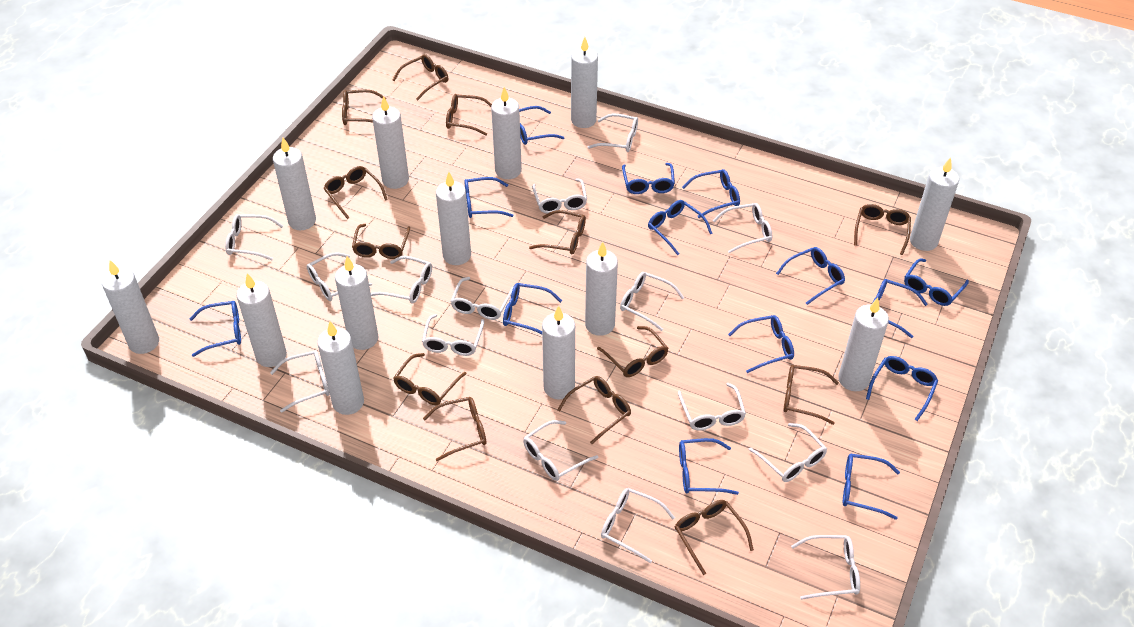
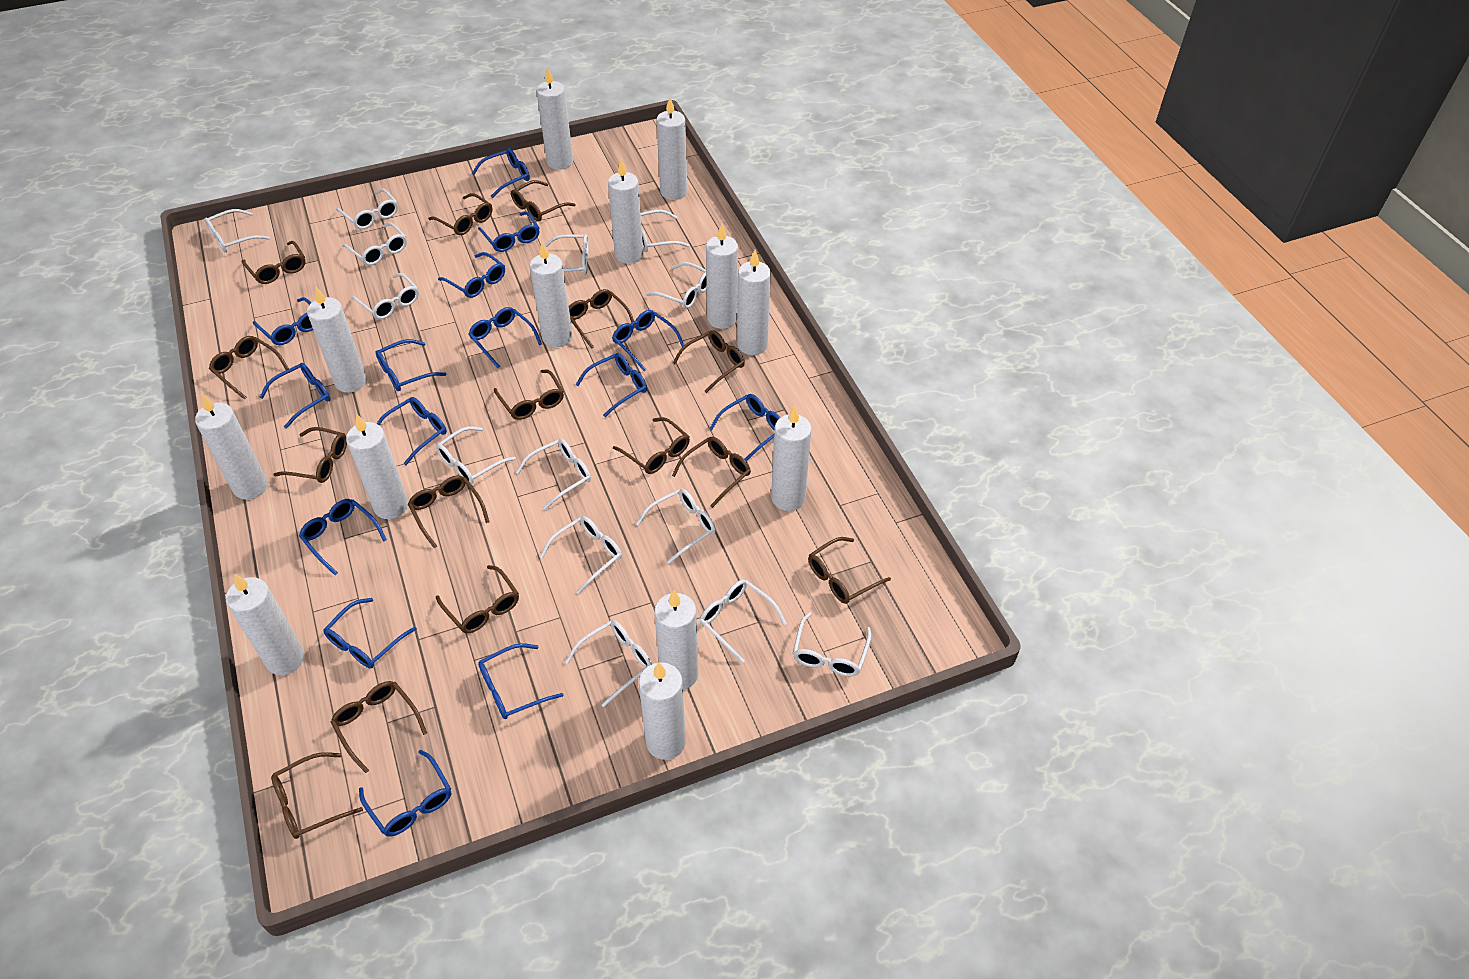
blue glasses: 14 -> 15
brown glasses: 13 -> 15
white glasses: 15 -> 14

